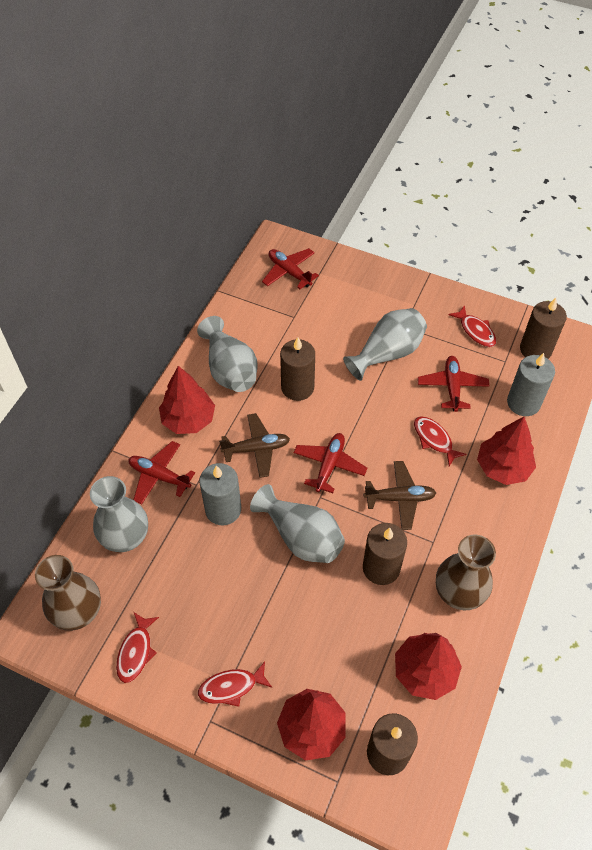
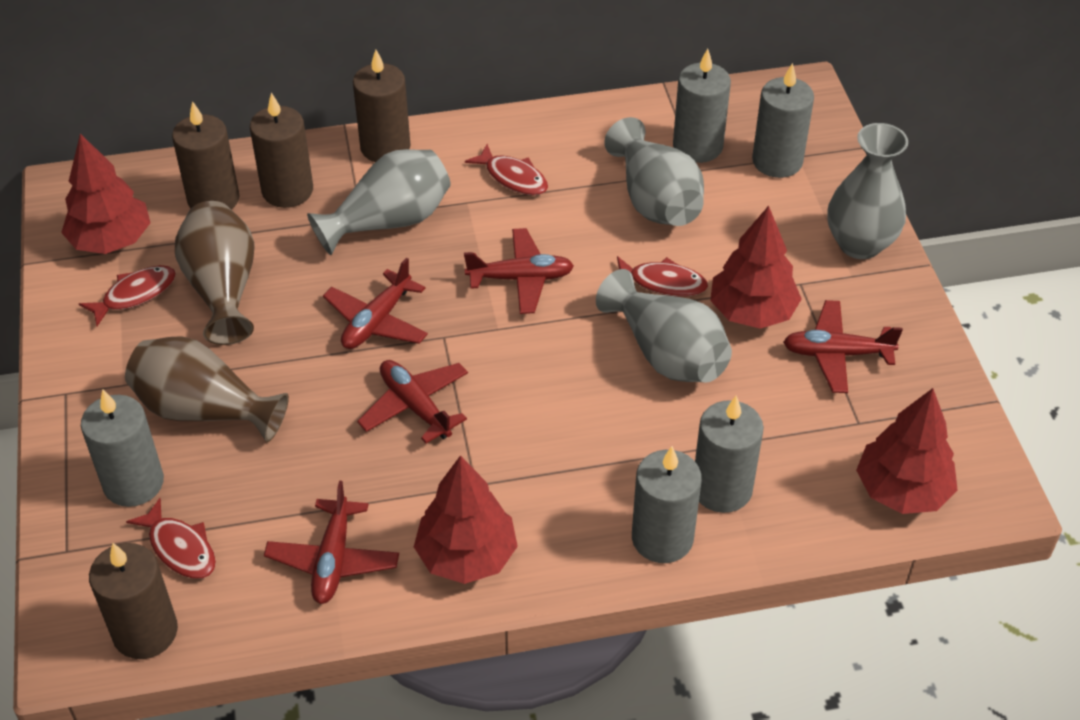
brown plane: 2 -> 0
grey candle: 2 -> 5
red plane: 4 -> 5

